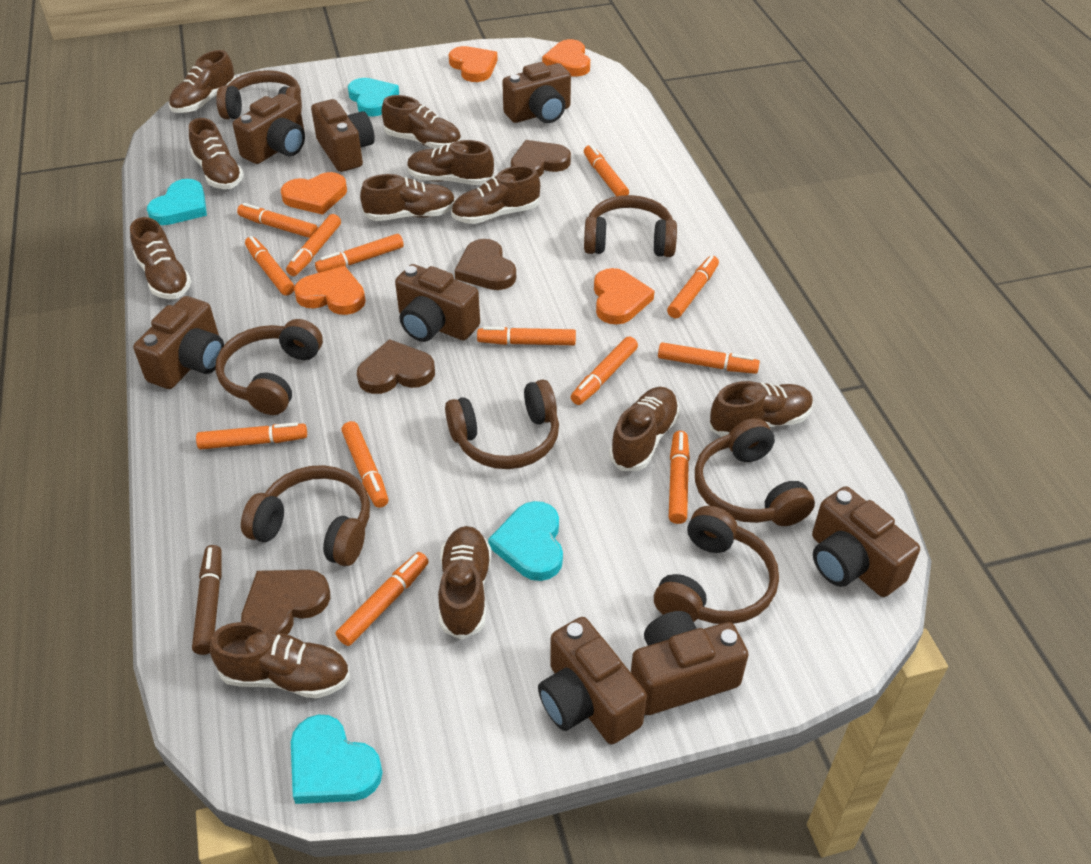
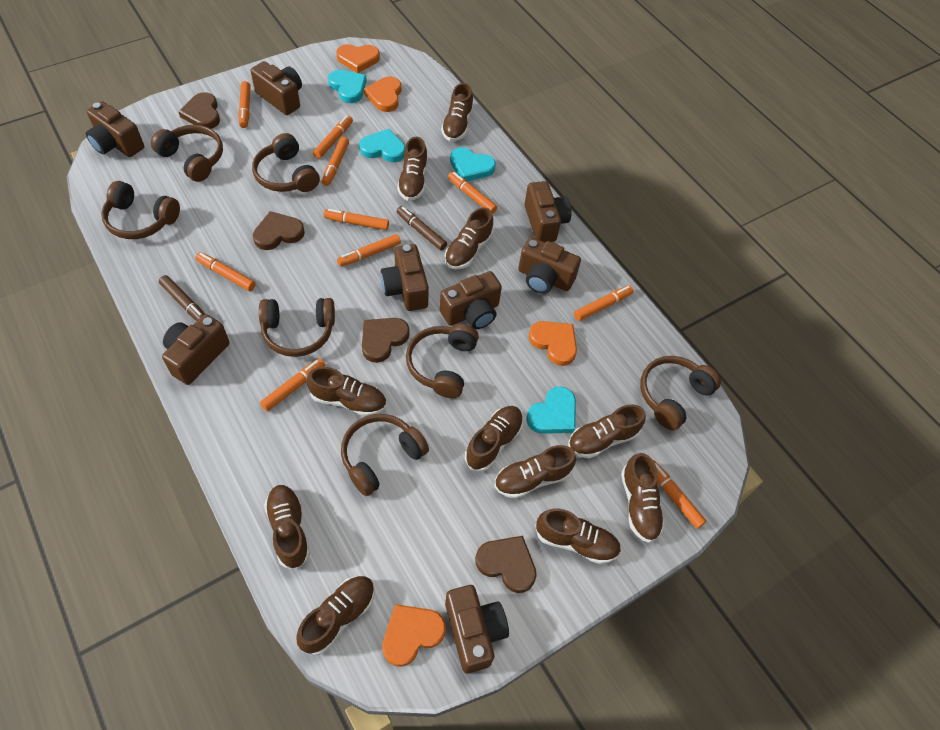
brown marker: 1 -> 2
orange heart: 5 -> 4
orange marker: 13 -> 10

